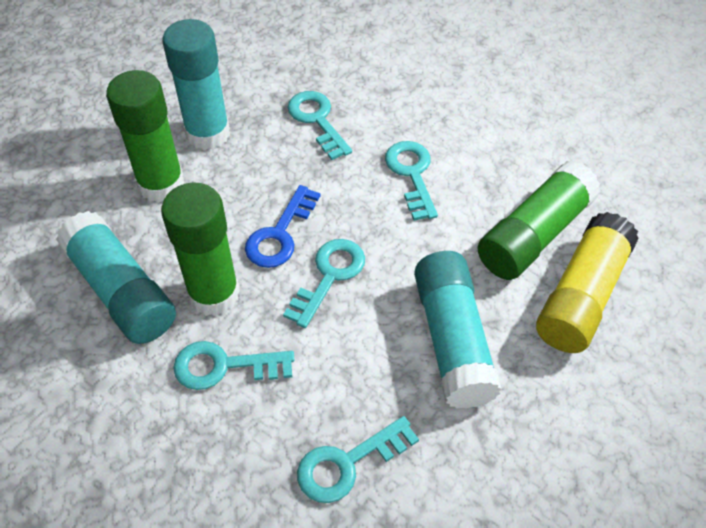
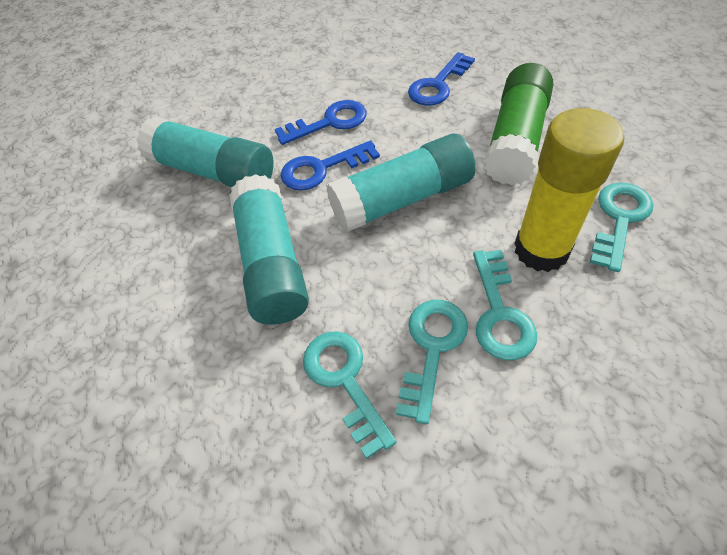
blue key: 1 -> 3
green glue stick: 3 -> 1
turquoise key: 5 -> 4

